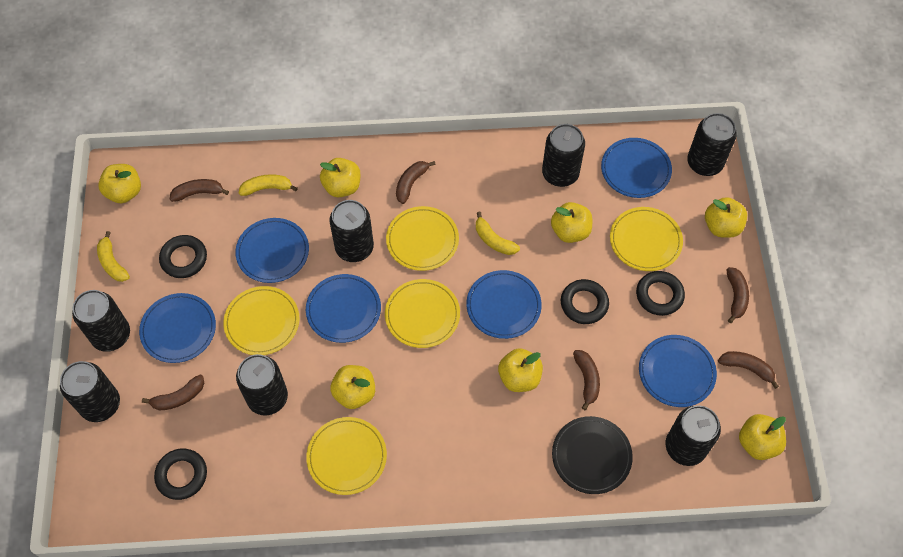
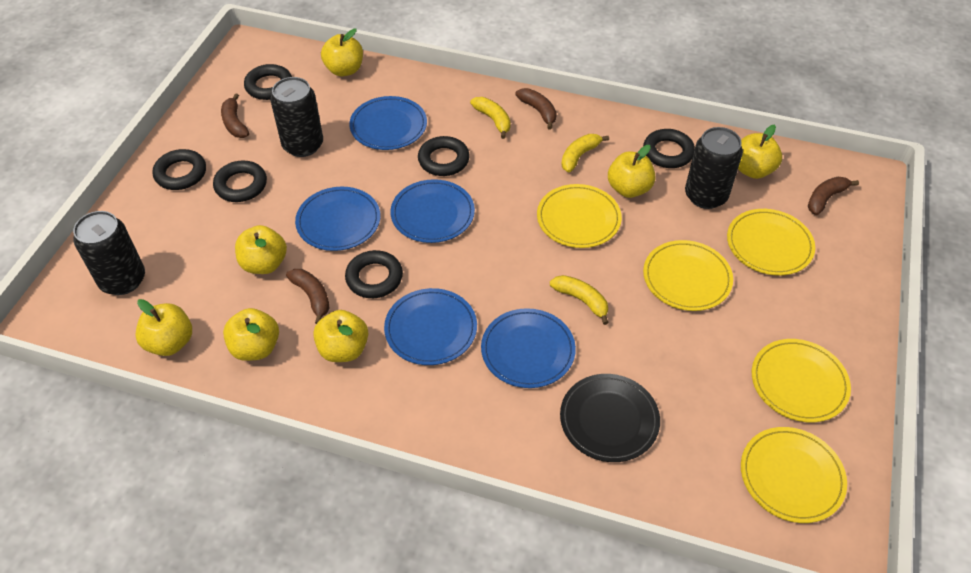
black can: 7 -> 3
black ring: 4 -> 6
blue plate: 6 -> 5
brown banana: 6 -> 4

